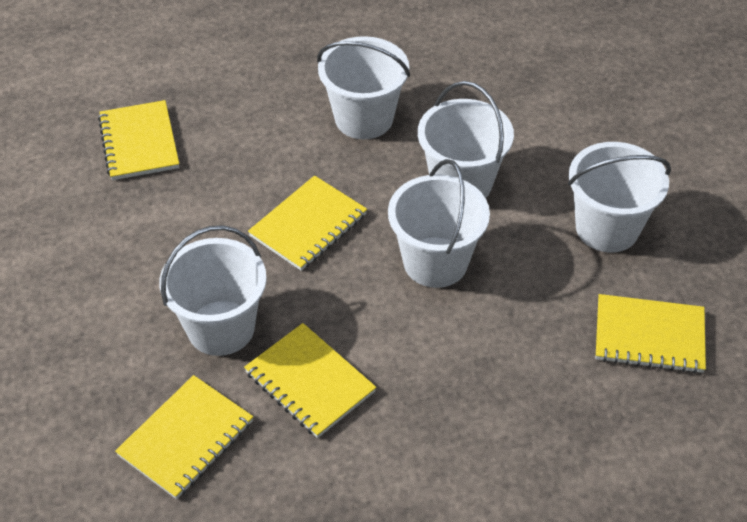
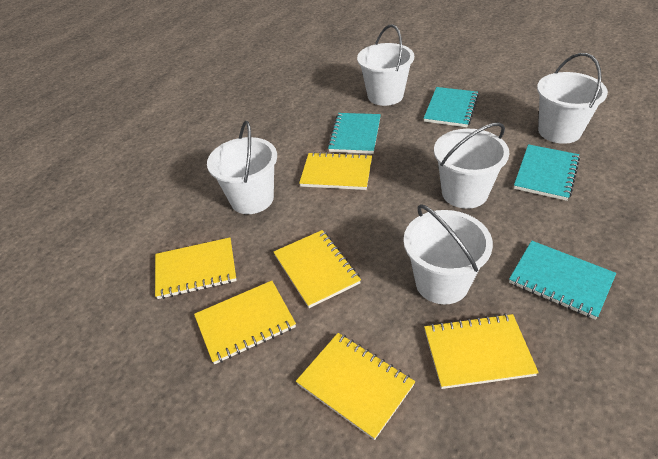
turquoise notebook: 0 -> 4
yellow notebook: 5 -> 6

